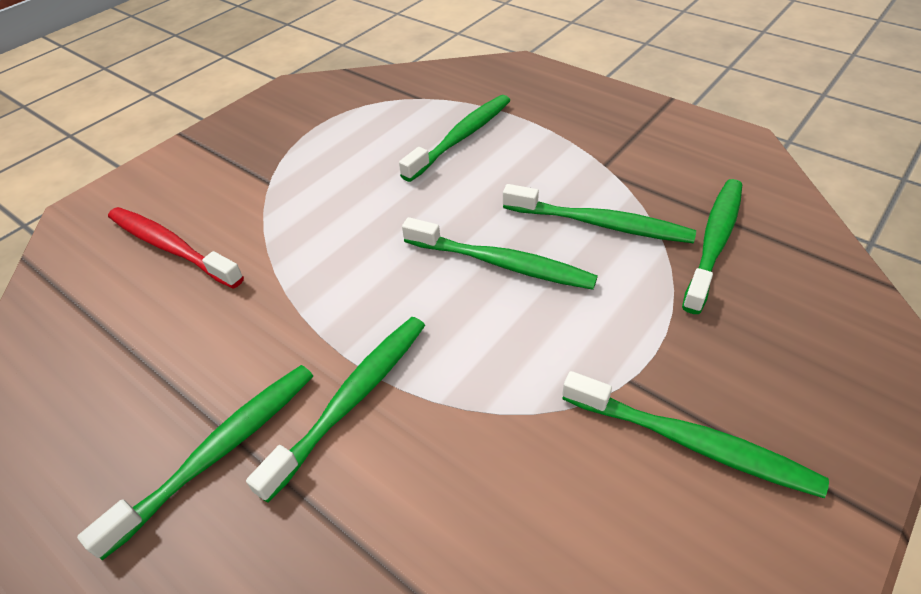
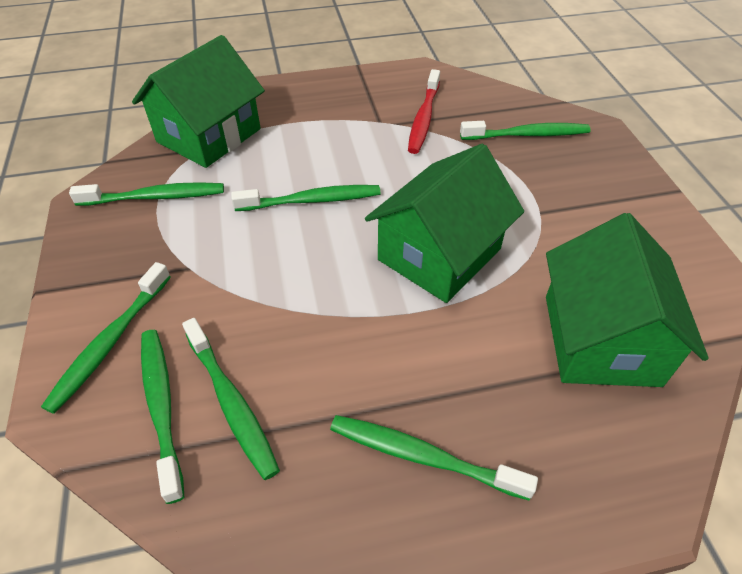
green house: 0 -> 3

